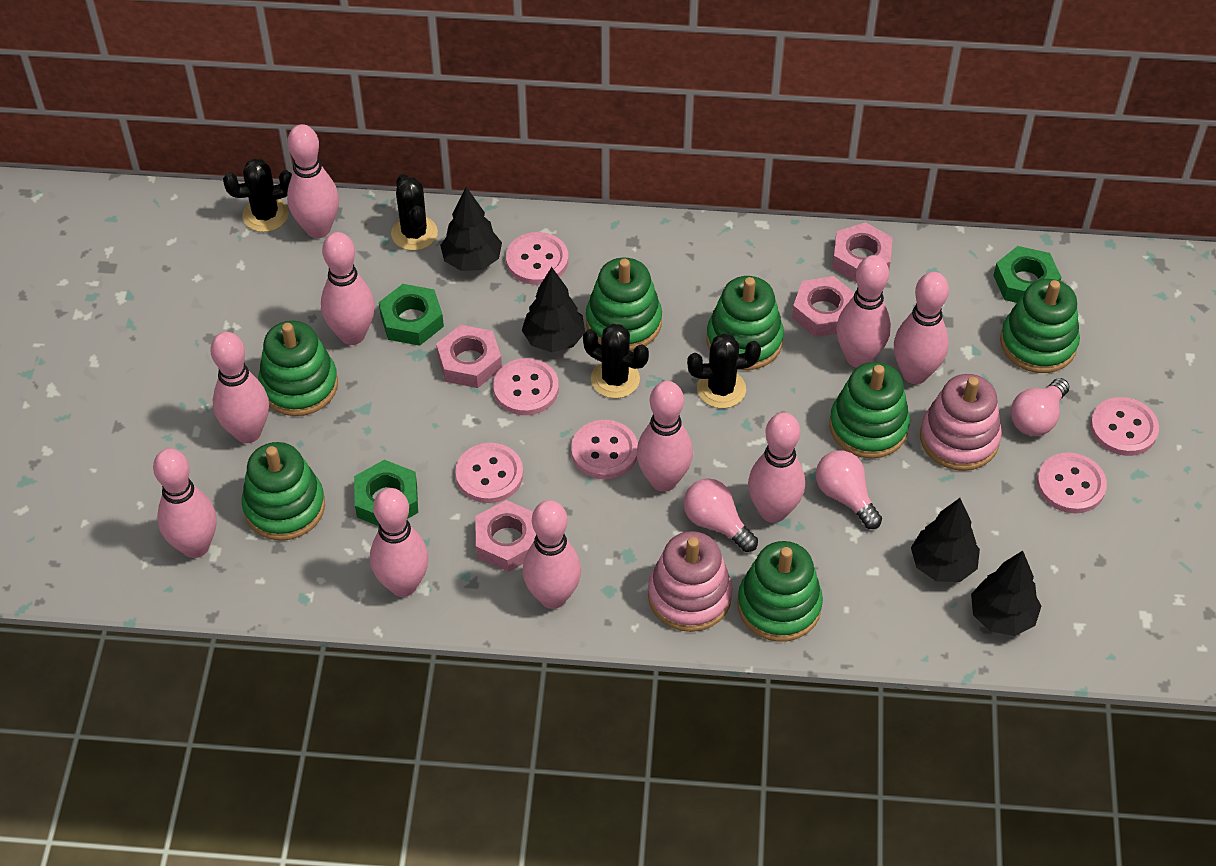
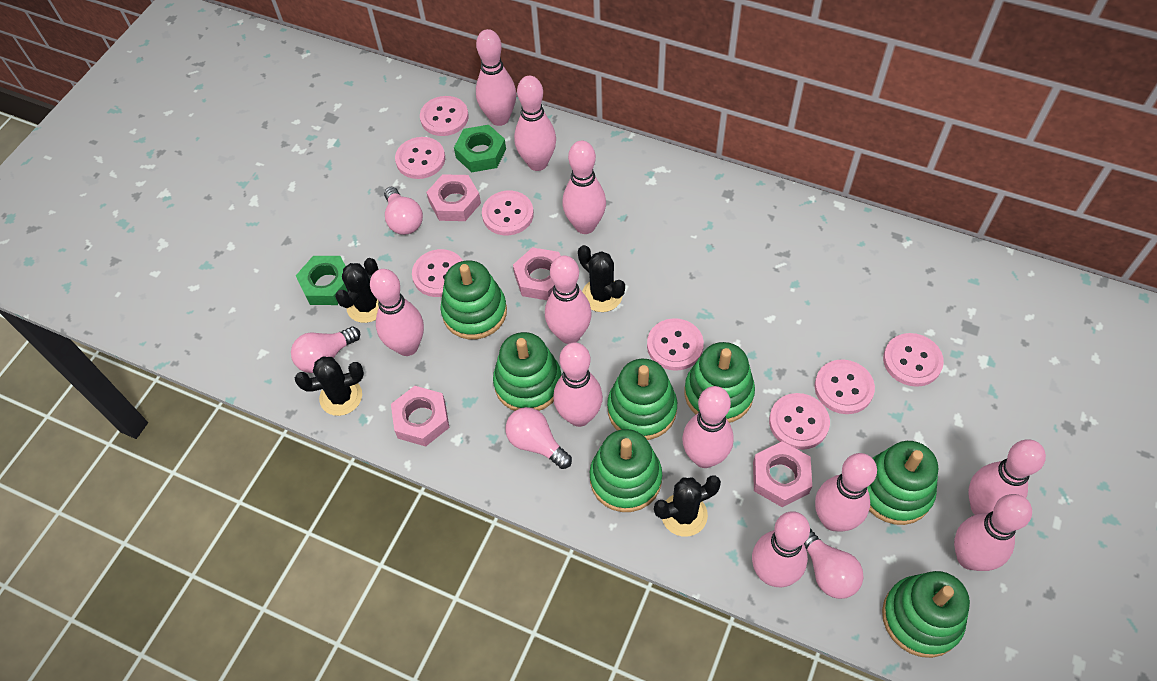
black tree: 4 -> 0
green nut: 3 -> 2
pink bowling pin: 10 -> 11
pink button: 6 -> 8
pink light bulb: 3 -> 4
pink stacking toy: 2 -> 0

